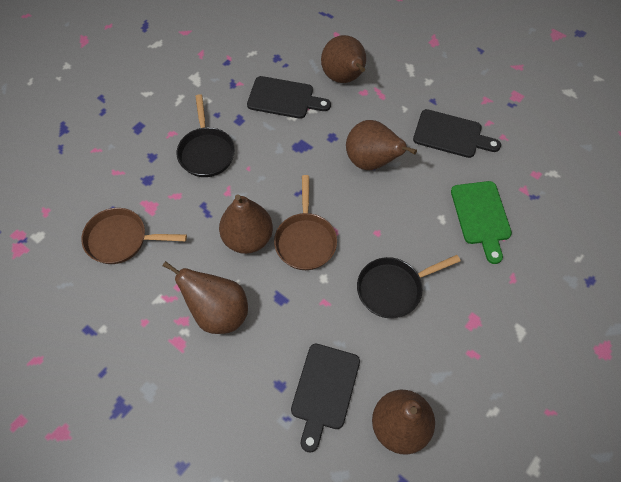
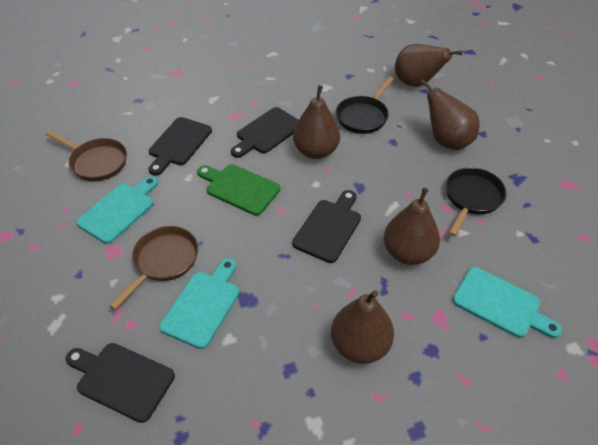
black cutting board: 3 -> 4
turquoise cutting board: 0 -> 3

